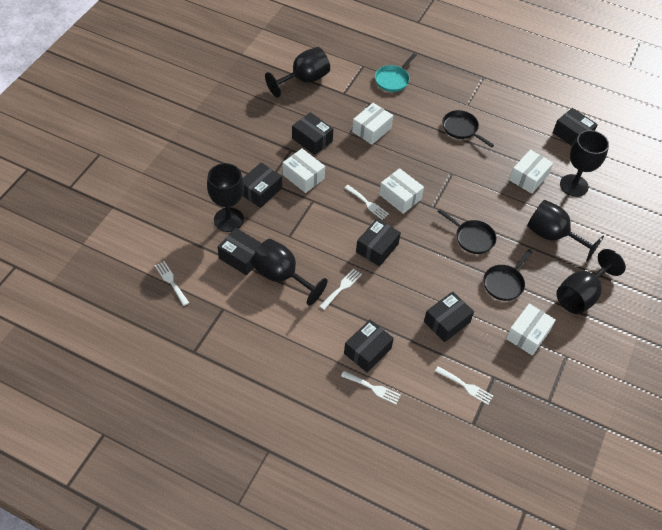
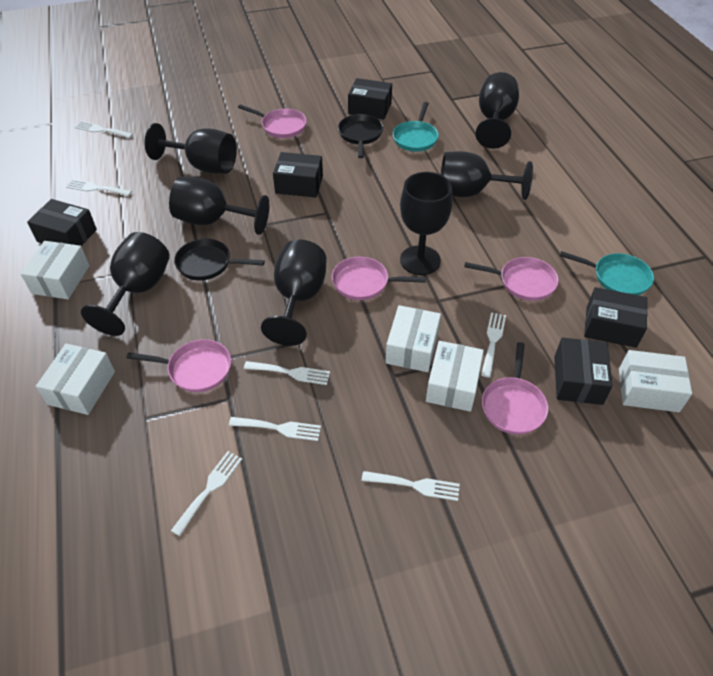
black box: 7 -> 5
black goblet: 6 -> 7
black pan: 3 -> 2
pink pan: 0 -> 5
turquoise pan: 1 -> 2
white fork: 5 -> 7

